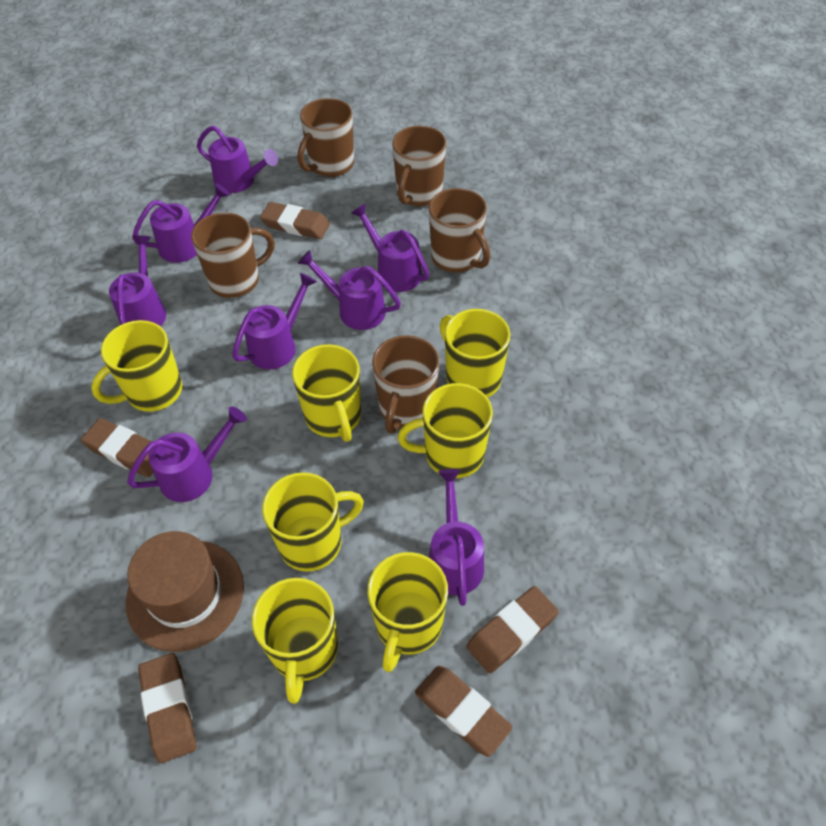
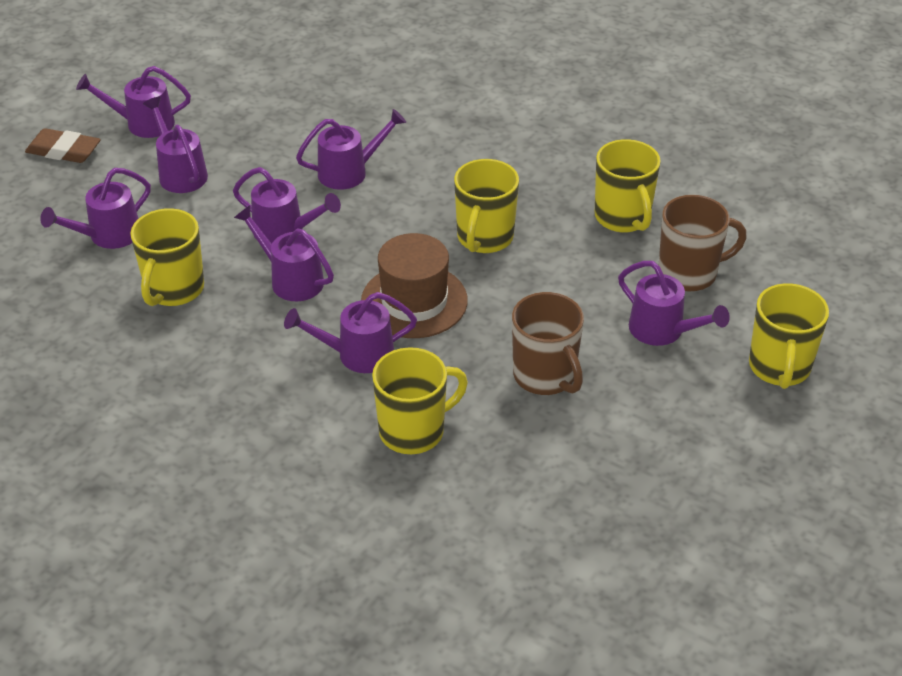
brown eraser: 5 -> 1
brown mug: 5 -> 2
yellow mug: 7 -> 5

